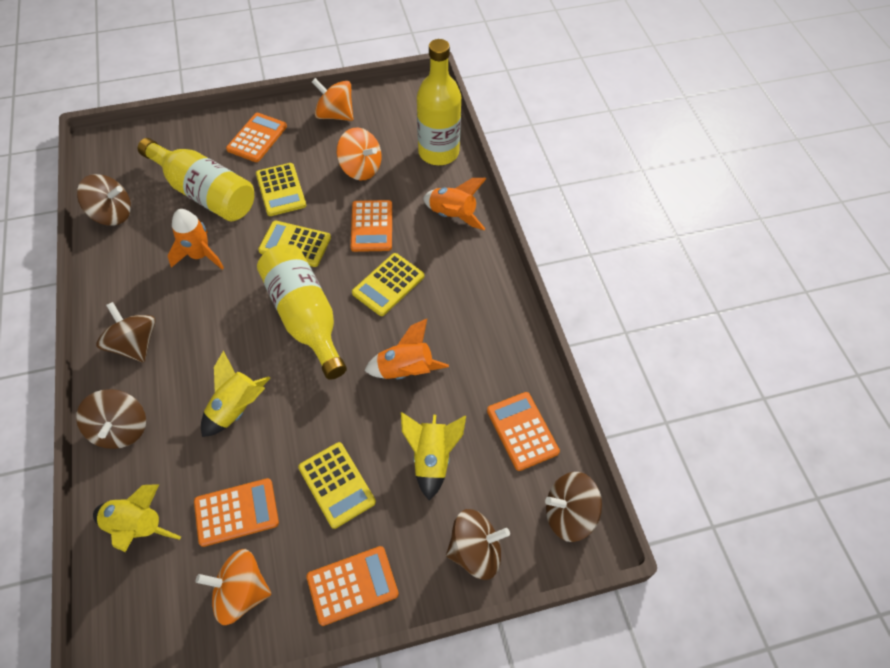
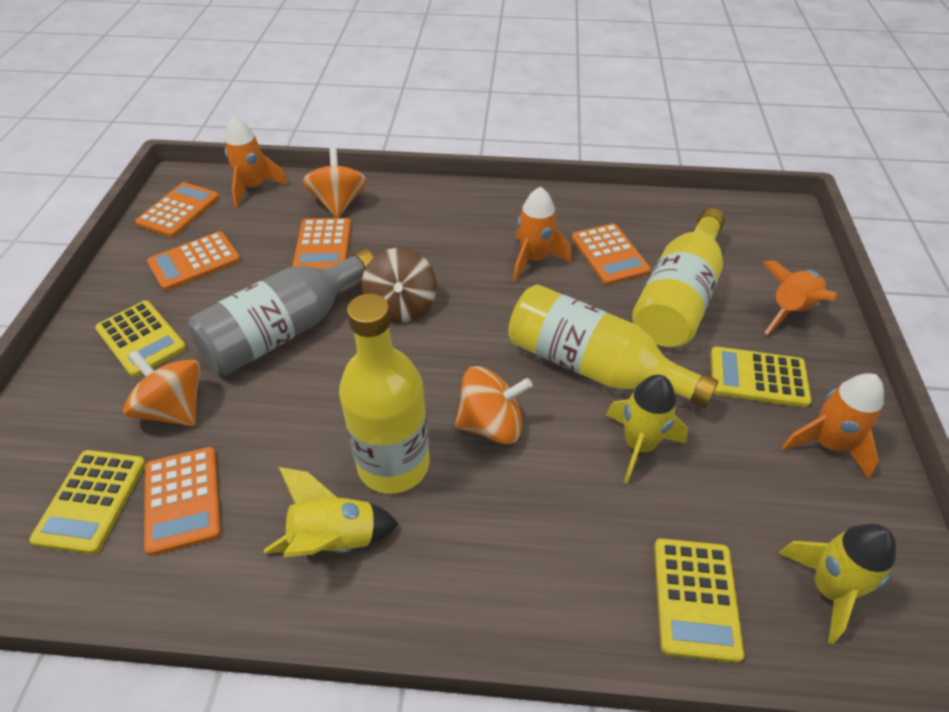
brown spinning top: 5 -> 1
grey bottle: 0 -> 1
orange rocket: 3 -> 4

